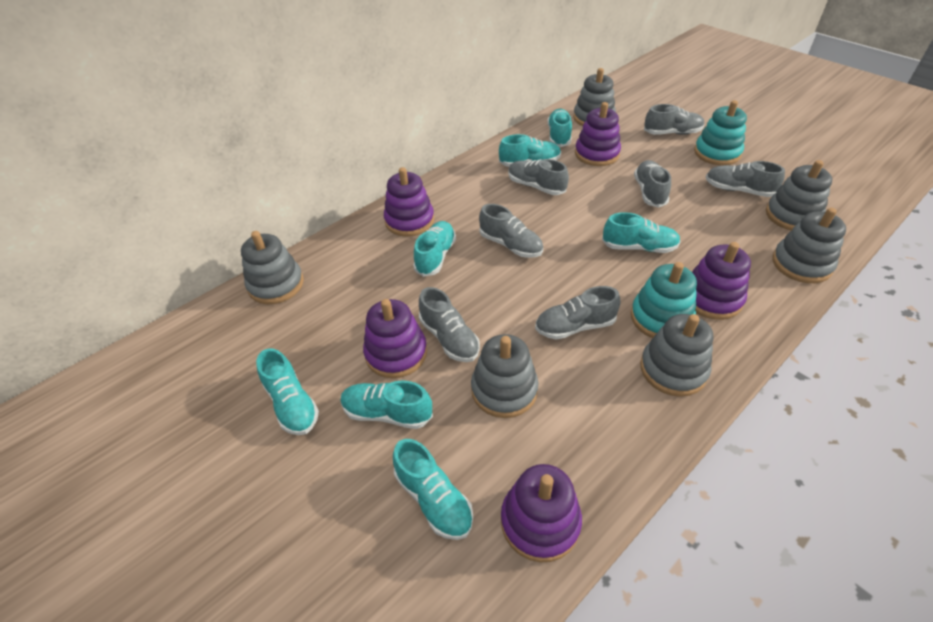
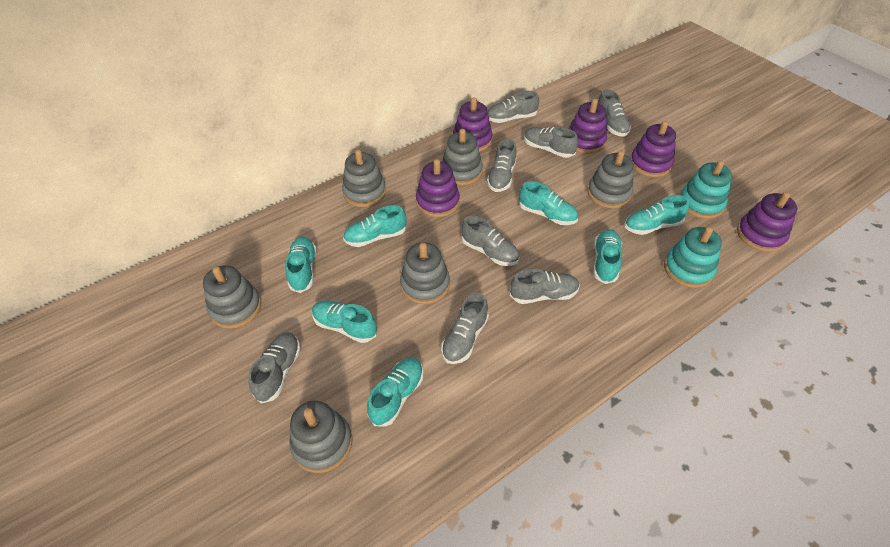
grey shoe: 7 -> 8

